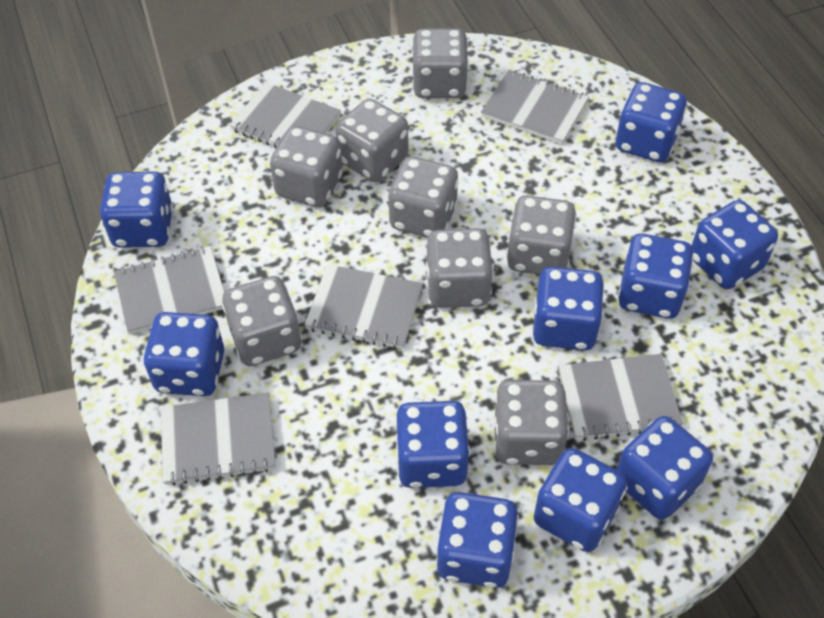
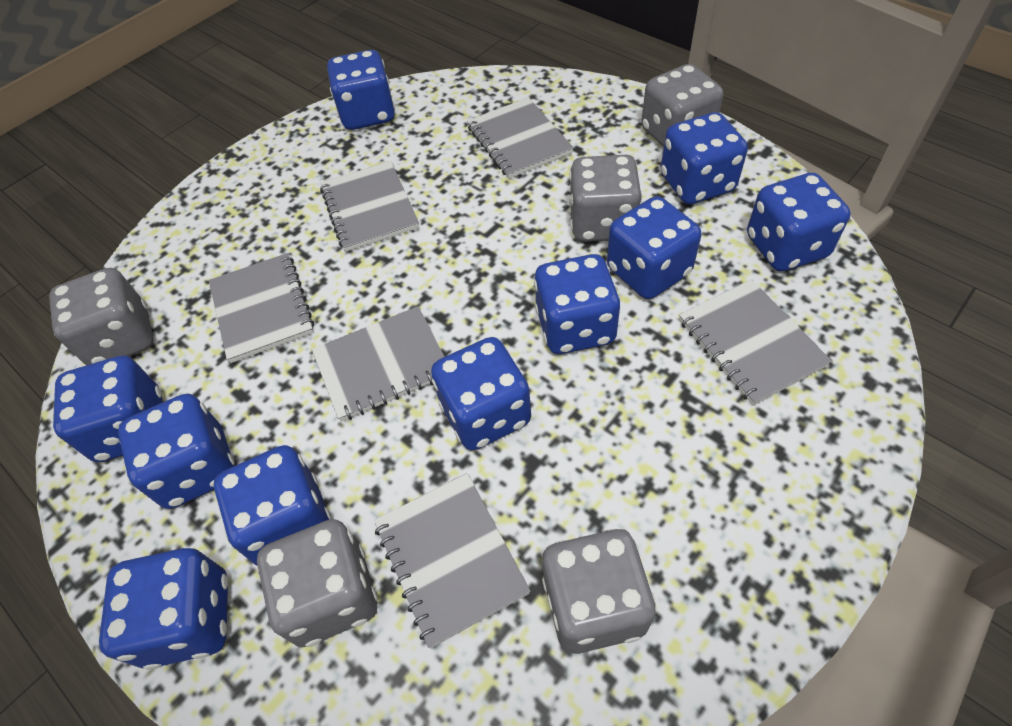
grey dice: 8 -> 5

